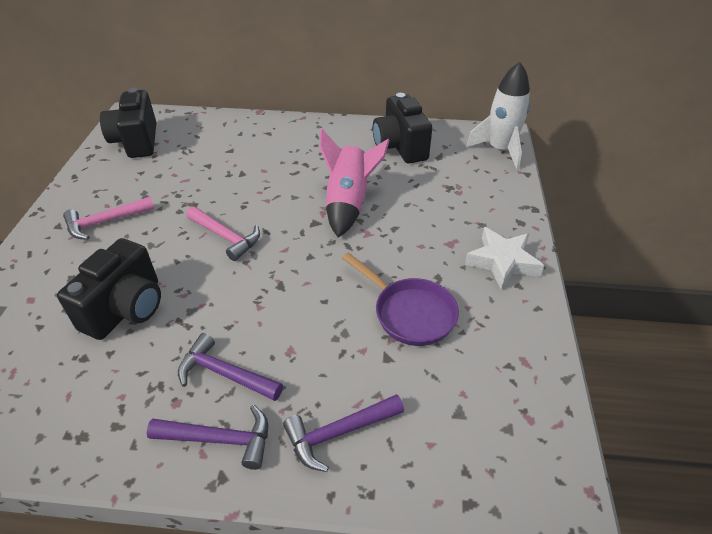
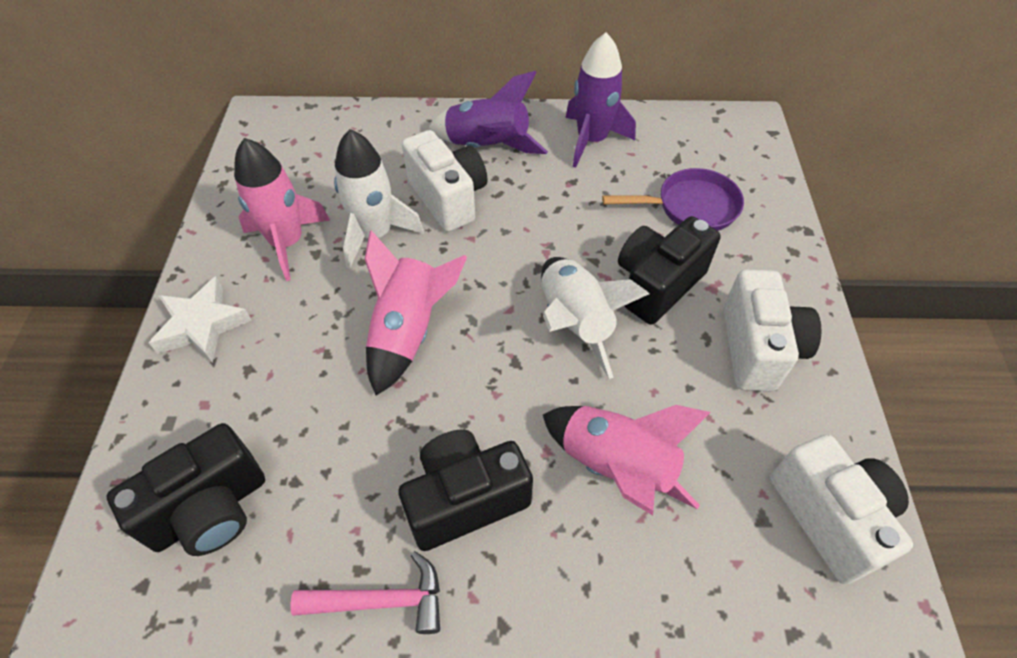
pink hammer: 2 -> 1
pink rocket: 1 -> 3
purple hammer: 3 -> 0
purple rocket: 0 -> 2
white camera: 0 -> 3
white rocket: 1 -> 2

